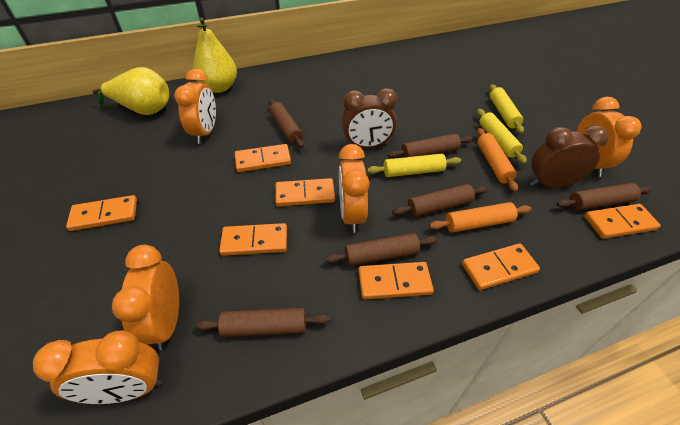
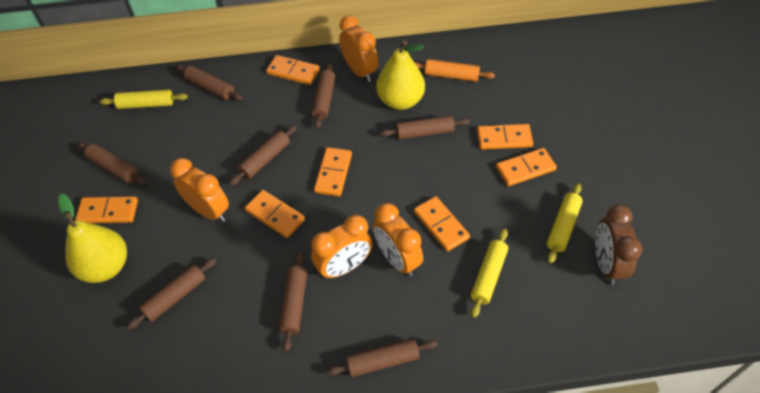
brown clock: 2 -> 1
brown rolling pin: 6 -> 8
orange clock: 5 -> 4
orange rolling pin: 2 -> 1

